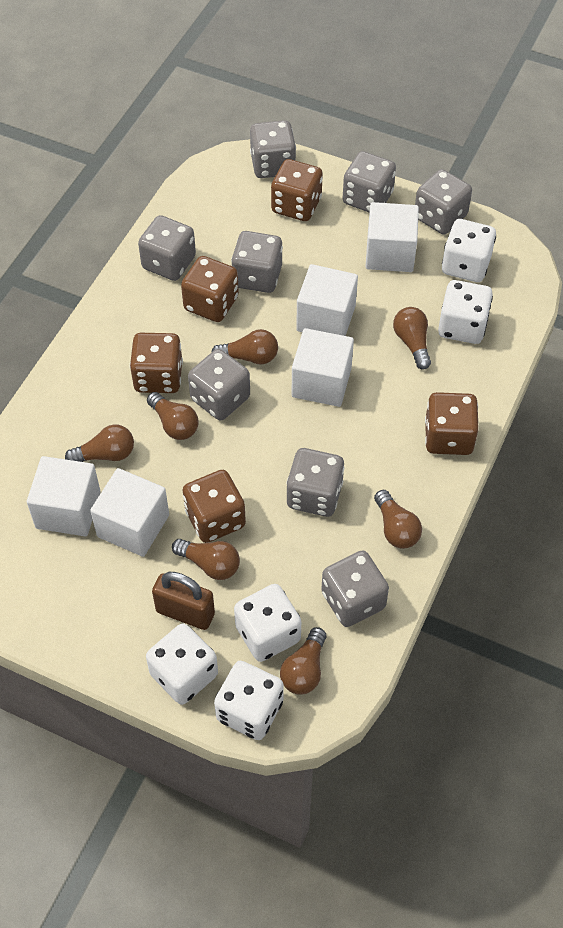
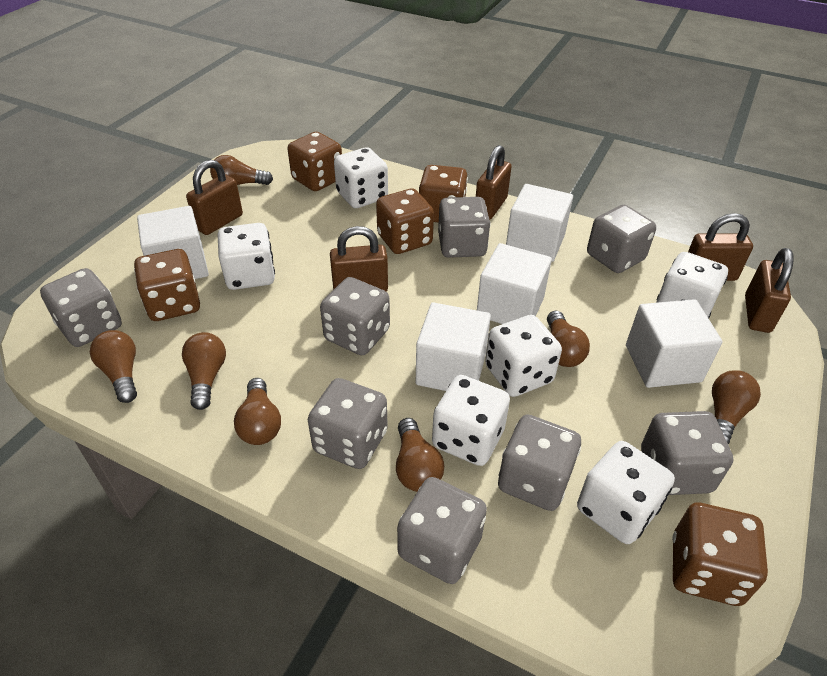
brown padlock: 1 -> 5
white dice: 5 -> 6

